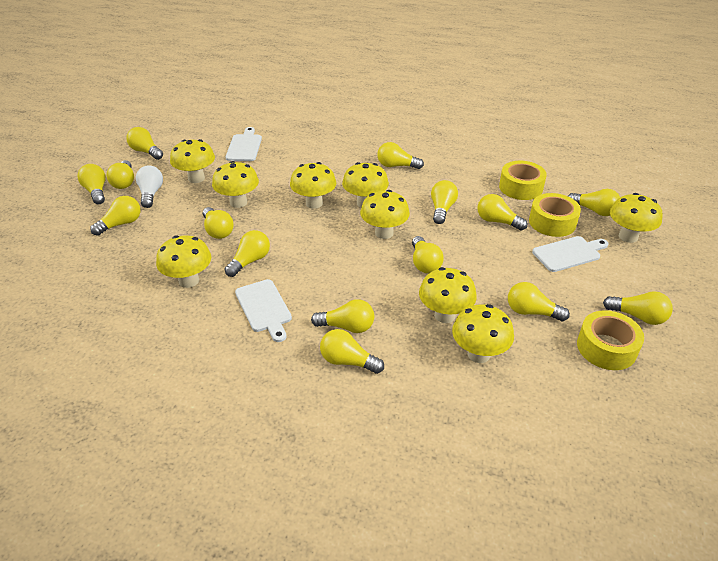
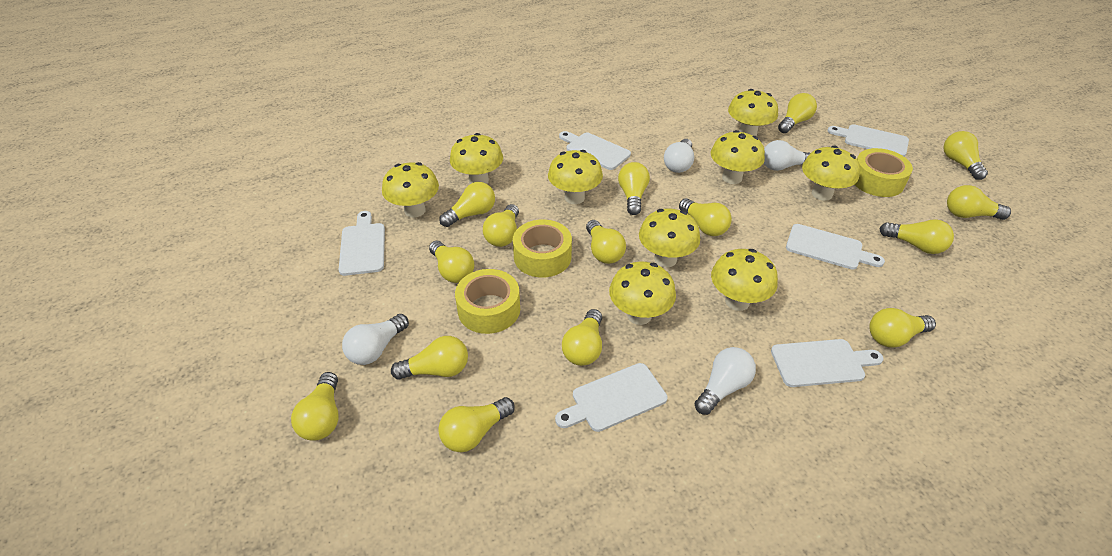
white cutting board: 3 -> 6
white light bulb: 1 -> 4

